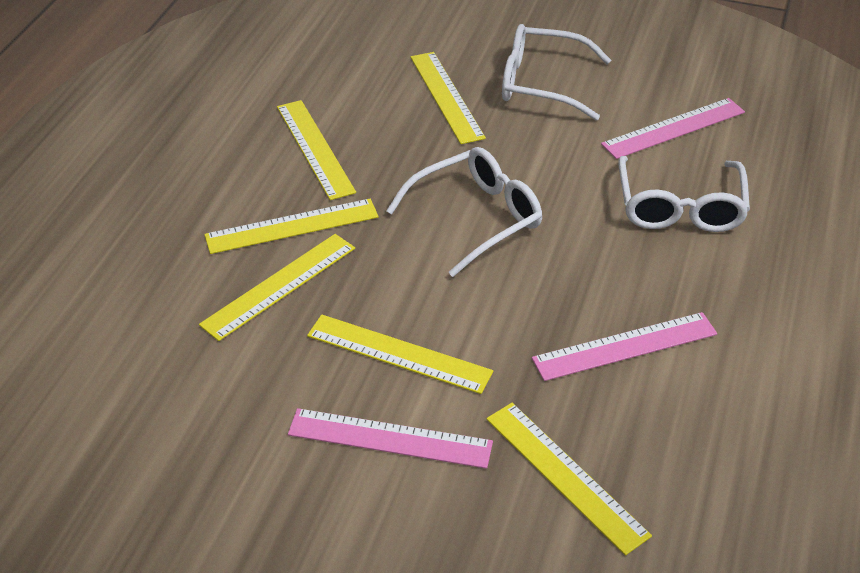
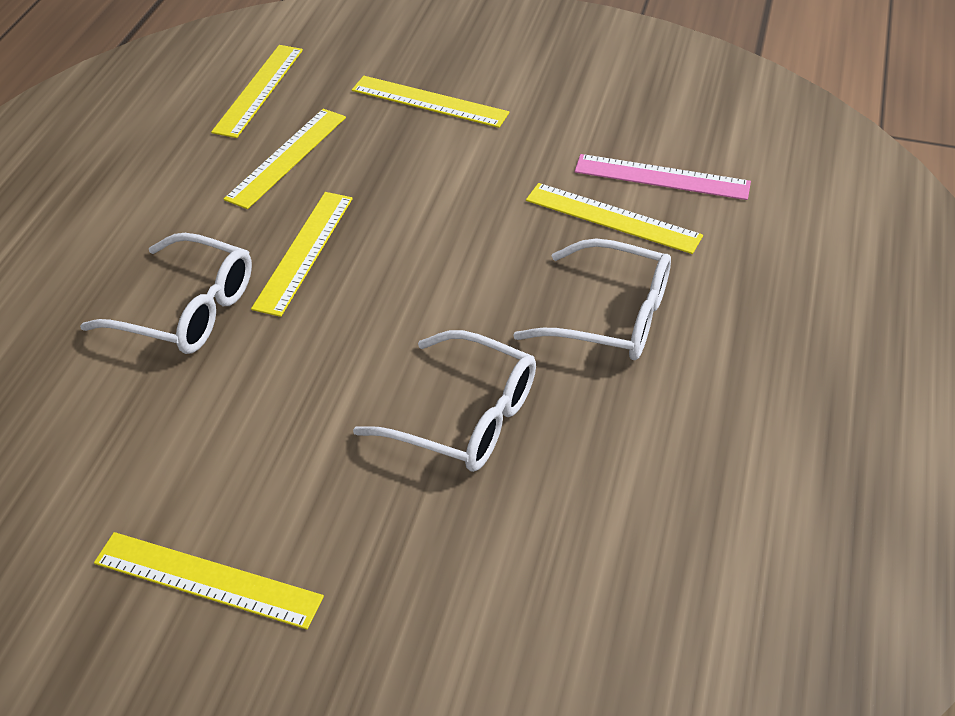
pink ruler: 3 -> 1

